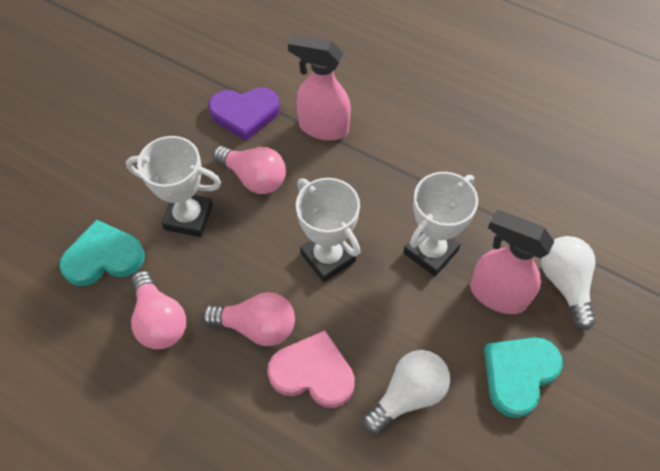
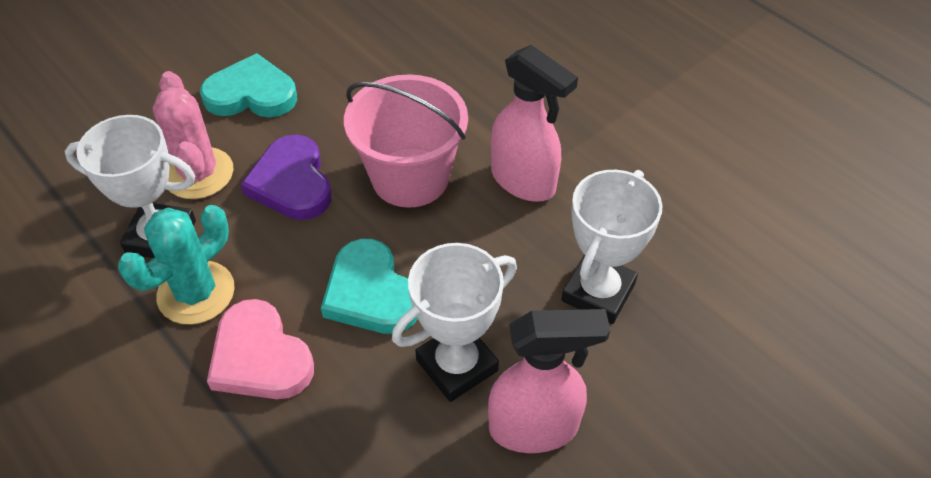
pink bucket: 0 -> 1
pink cactus: 0 -> 1
pink light bulb: 3 -> 0
turquoise cactus: 0 -> 1
white light bulb: 2 -> 0

